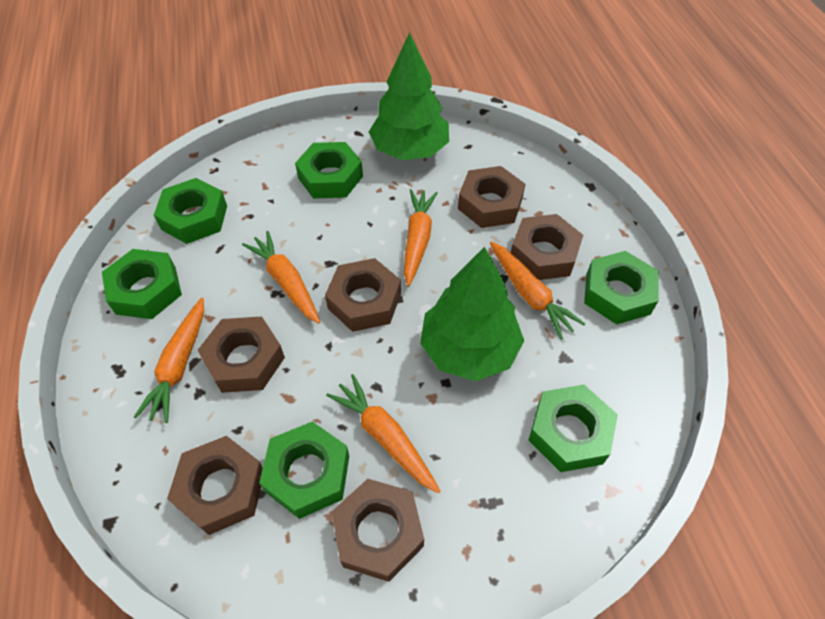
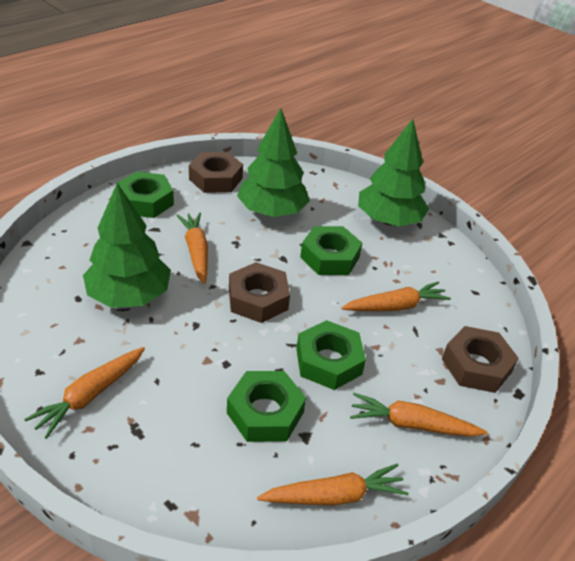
brown nut: 6 -> 3
green nut: 6 -> 4
green tree: 2 -> 3

